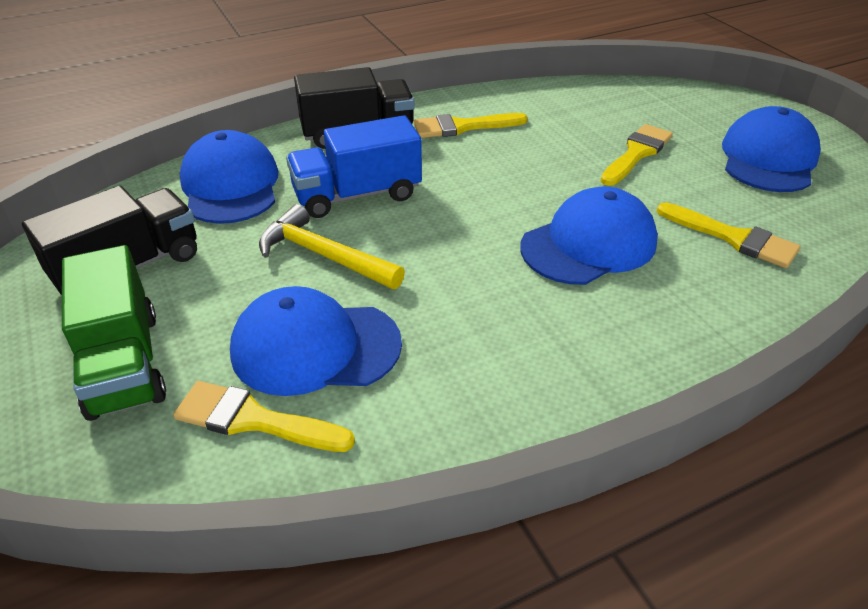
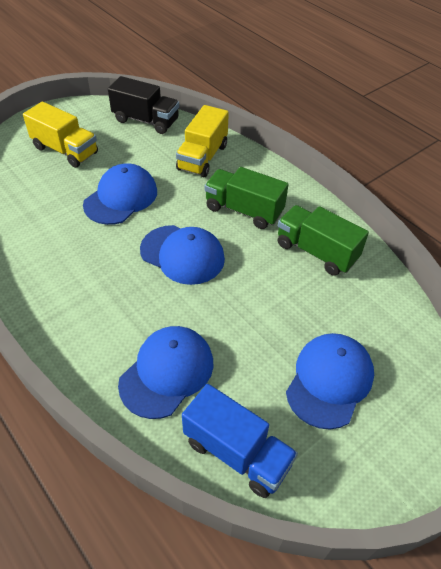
black truck: 2 -> 1
green truck: 1 -> 2
yellow brush: 4 -> 0
yellow hammer: 1 -> 0
yellow truck: 0 -> 2

